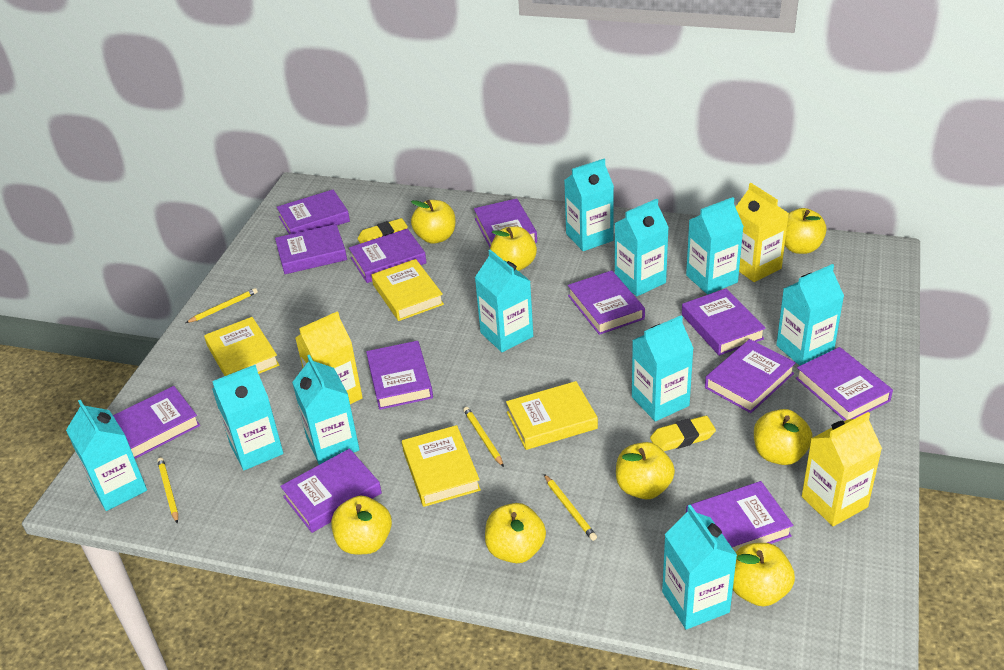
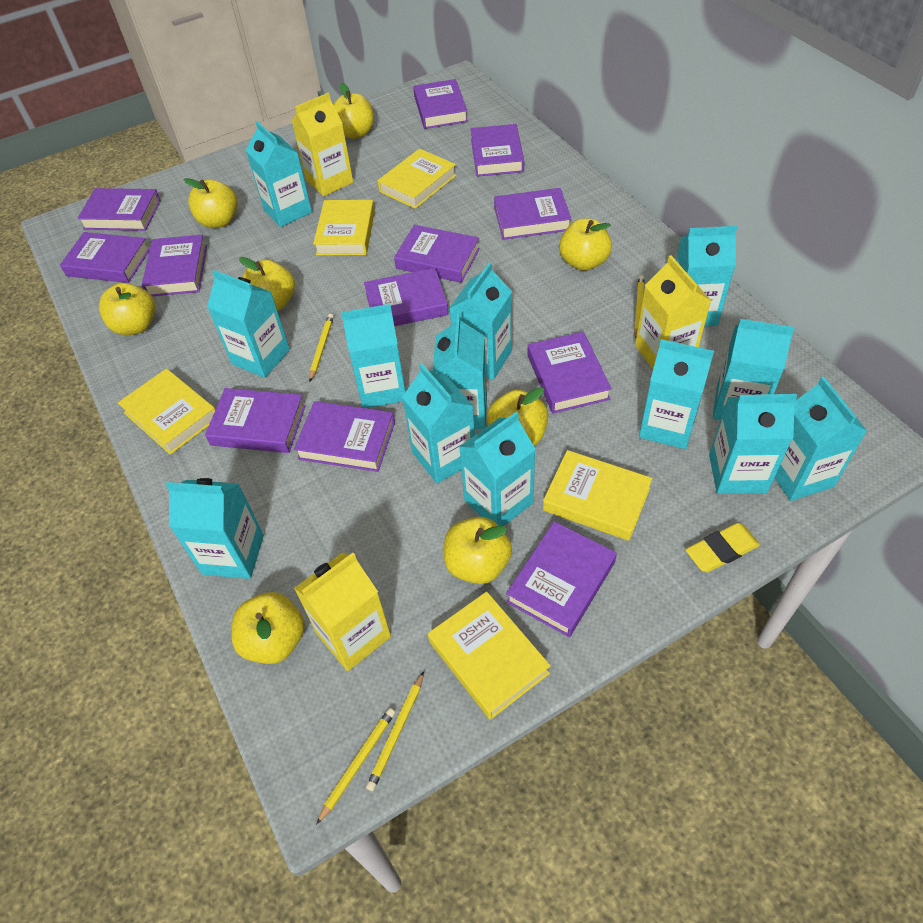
turquoise carton: 10 -> 13
yellow book: 4 -> 5
yellow eraser: 2 -> 1

